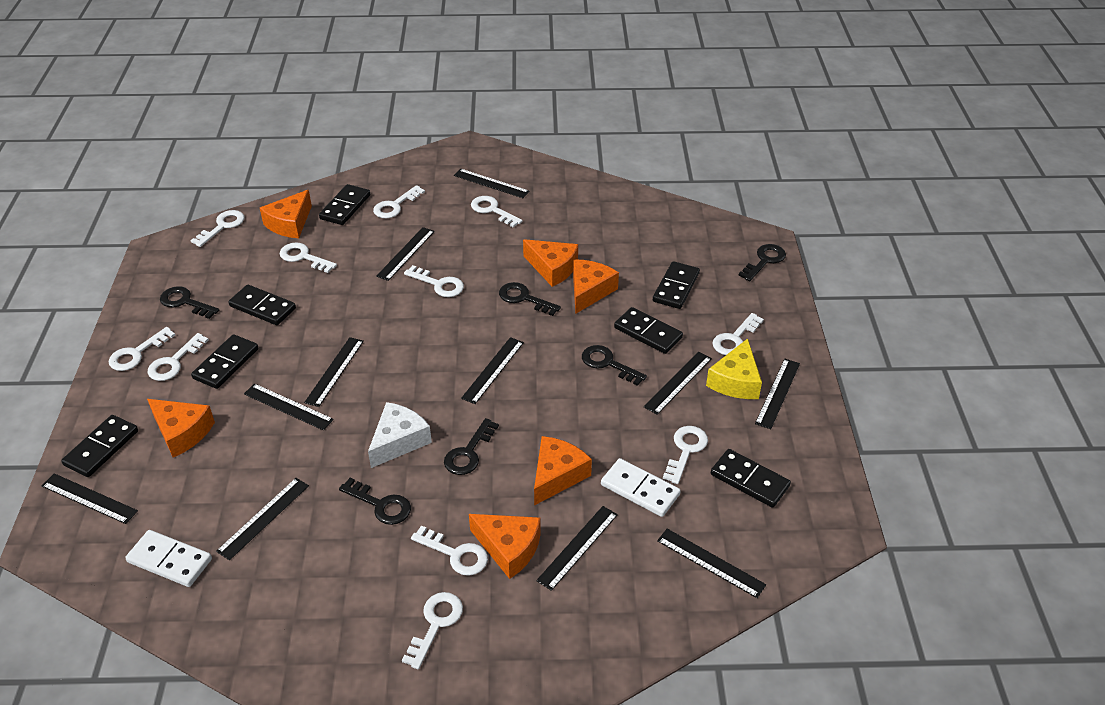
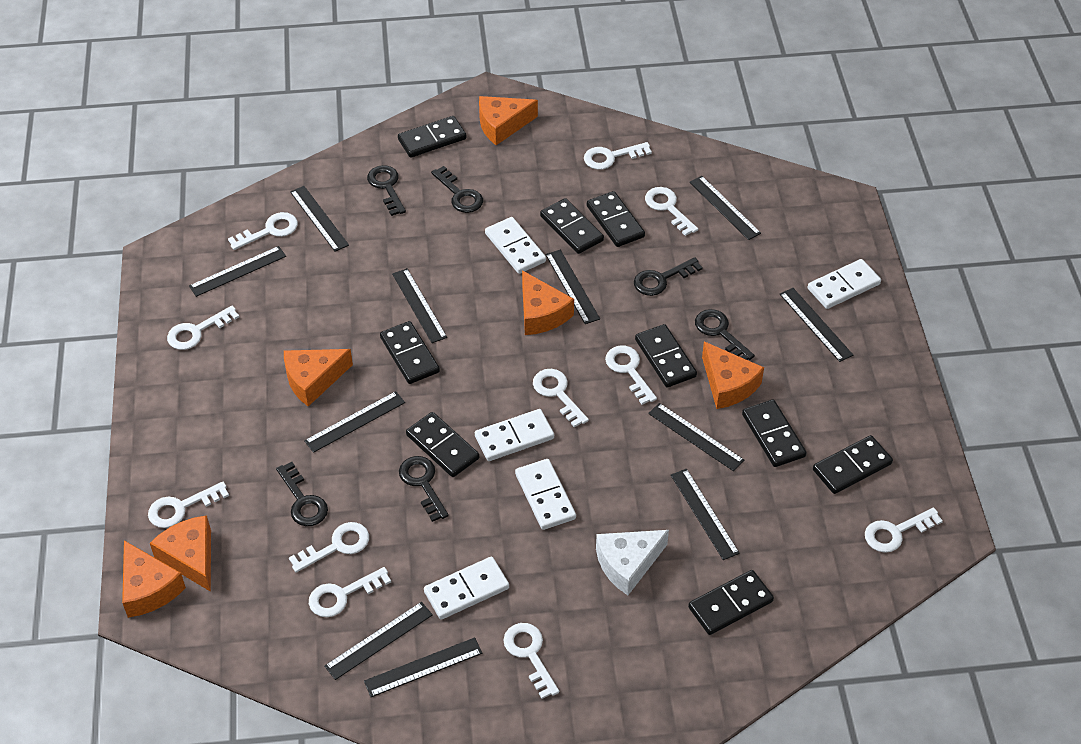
black domino: 7 -> 9
white domino: 2 -> 5
yellow cheese: 1 -> 0

